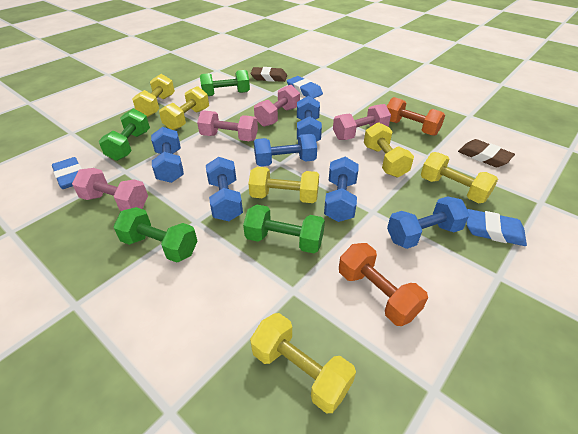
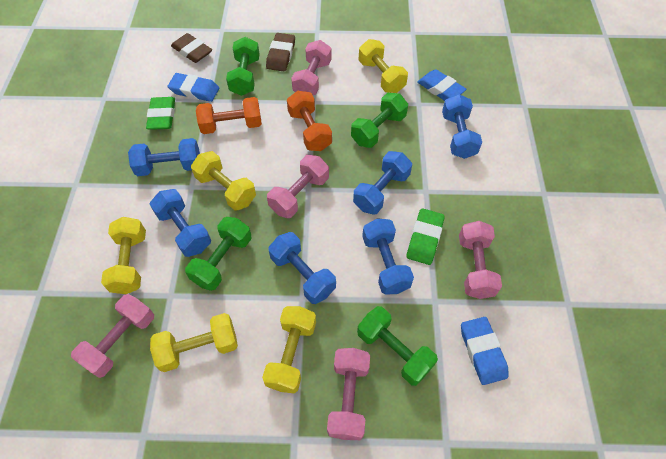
green eraser: 0 -> 2
pink dumbbell: 4 -> 5
yellow dumbbell: 6 -> 5

